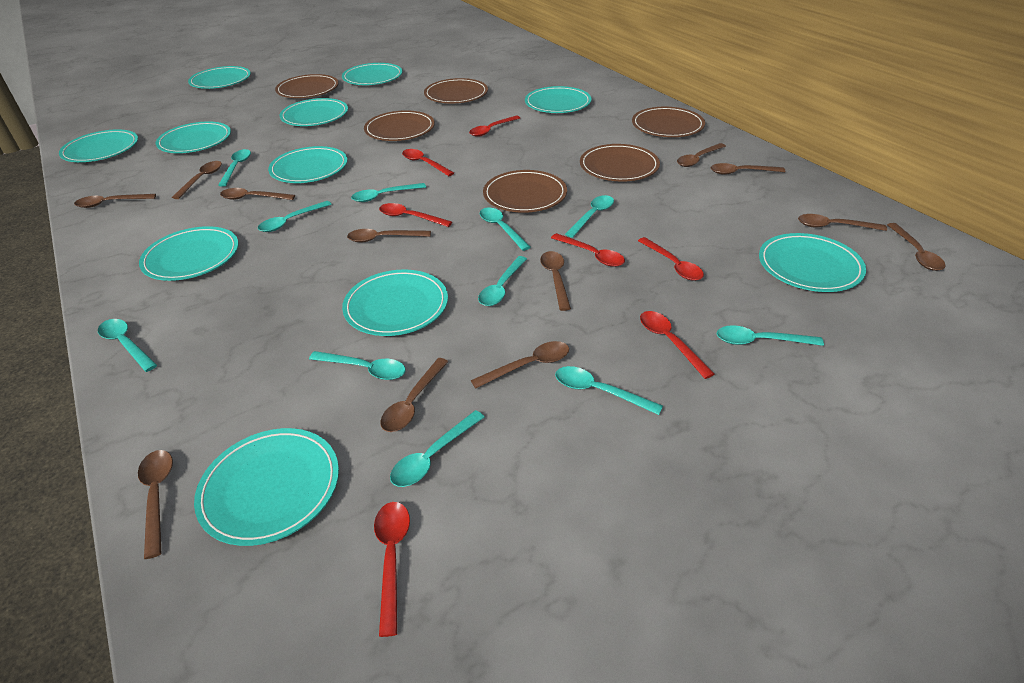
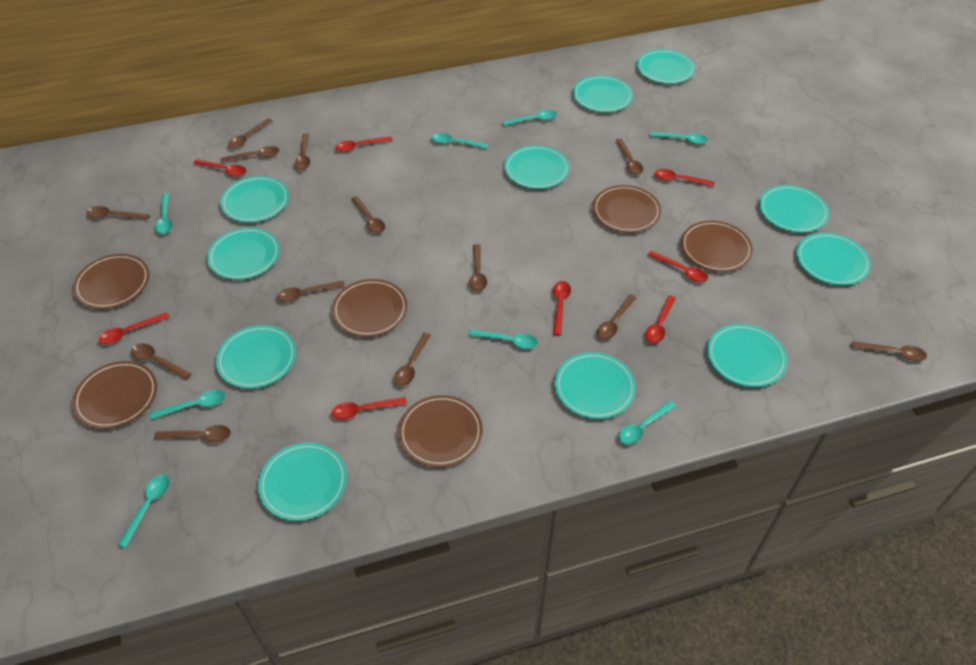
brown spoon: 12 -> 13
red spoon: 7 -> 8
turquoise spoon: 11 -> 8

